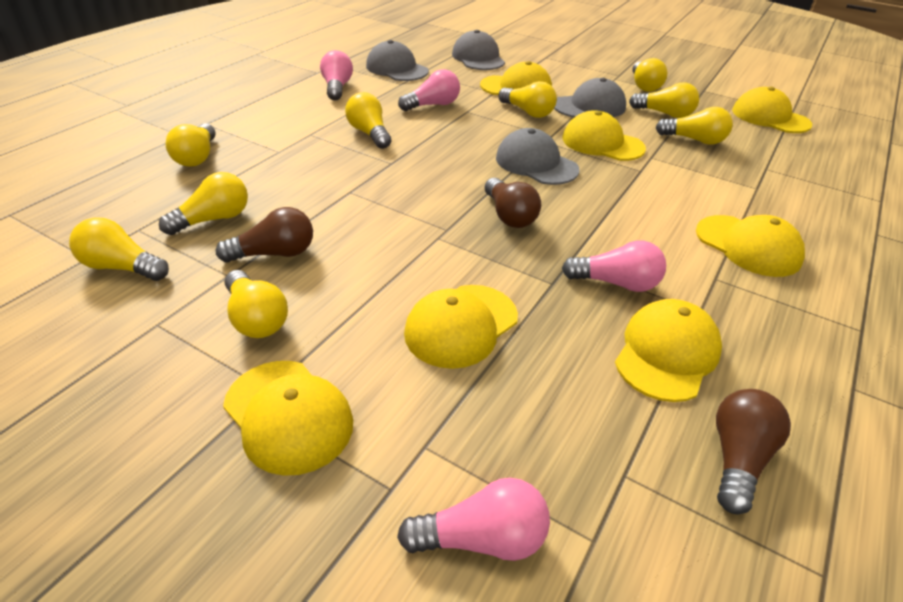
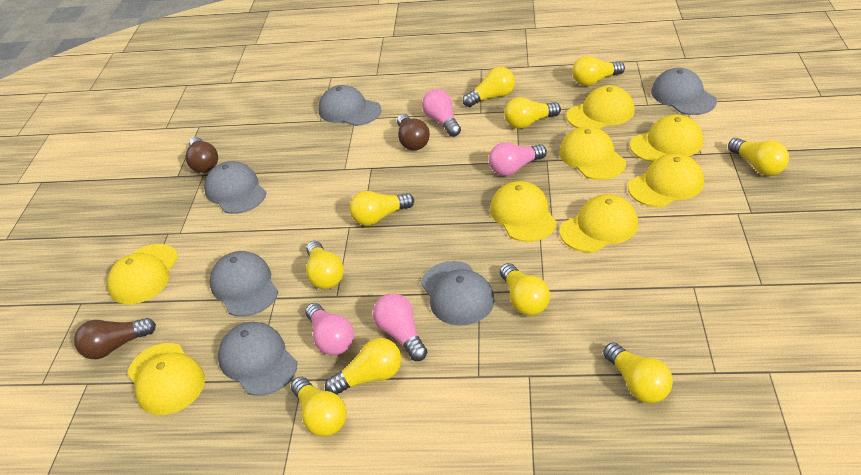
grey cap: 4 -> 6
yellow cap: 7 -> 8
yellow light bulb: 9 -> 10

